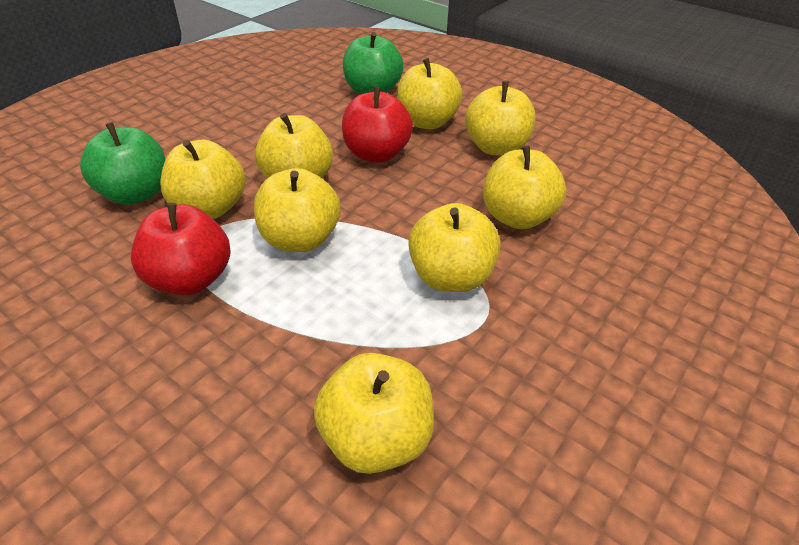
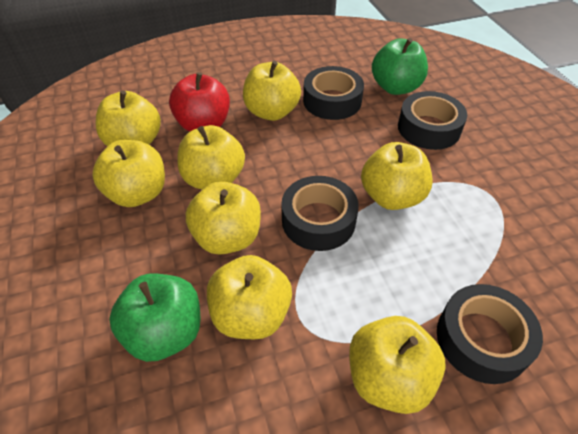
black tape: 0 -> 4
red apple: 2 -> 1

